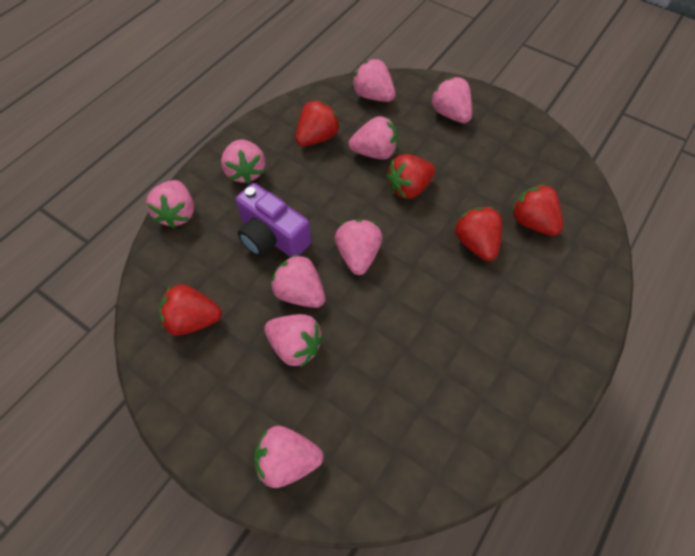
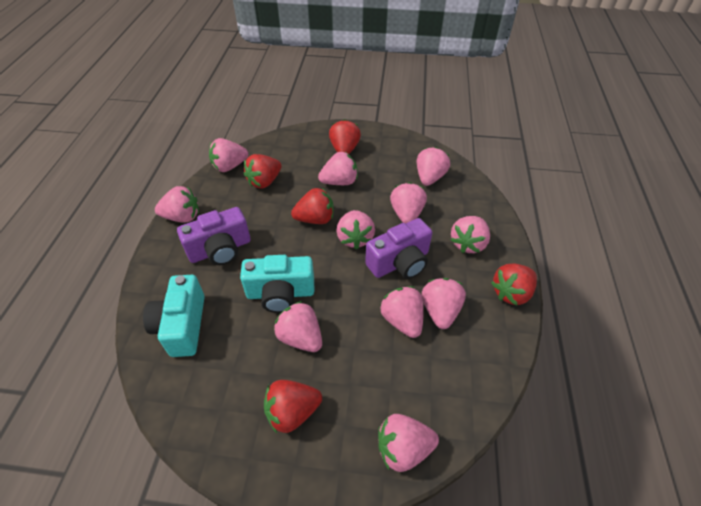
pink strawberry: 9 -> 11
purple camera: 1 -> 2
turquoise camera: 0 -> 2

